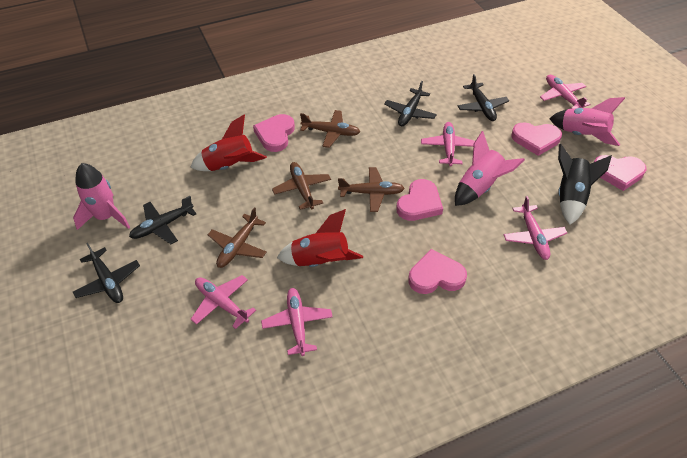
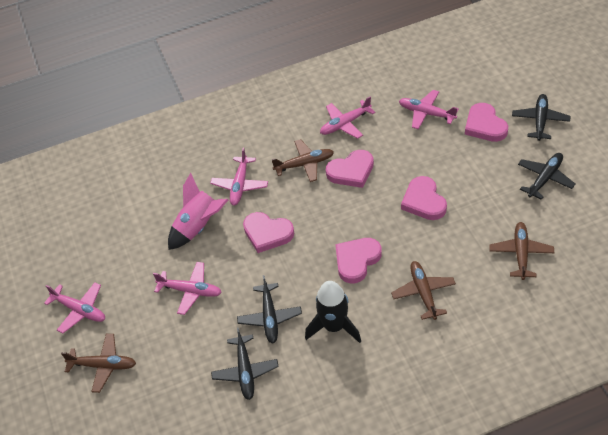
pink rocket: 3 -> 1
red rocket: 2 -> 0

